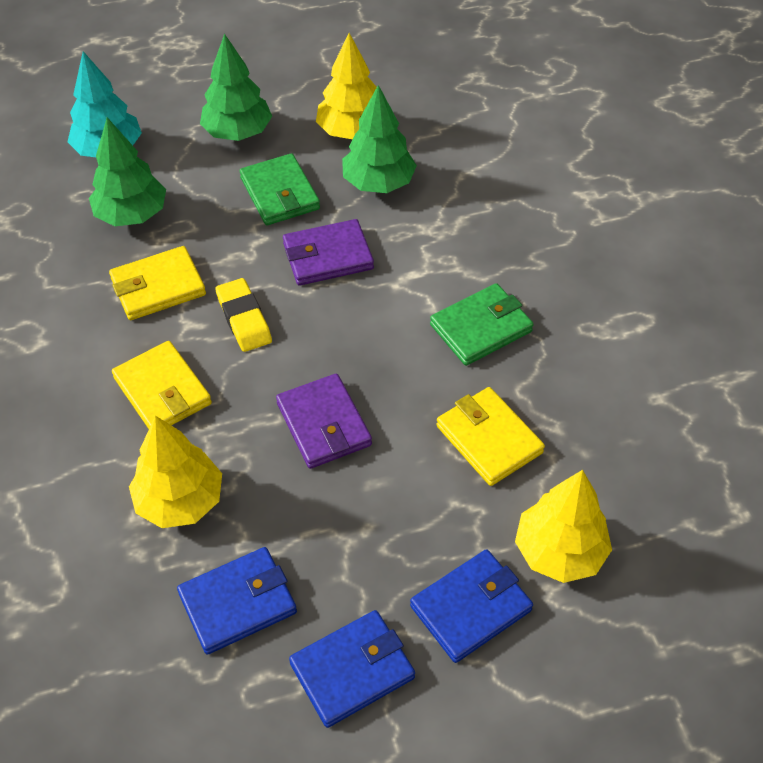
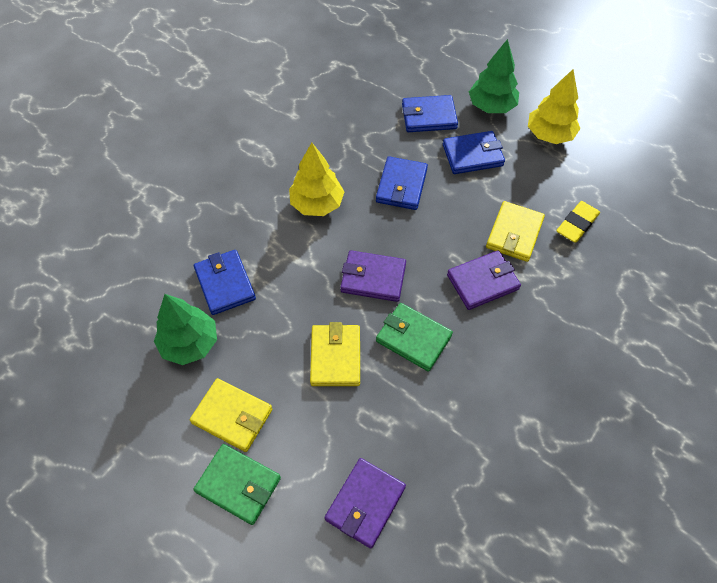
blue wallet: 3 -> 4
green tree: 3 -> 2
purple wallet: 2 -> 3
turquoise tree: 1 -> 0
yellow tree: 3 -> 2

